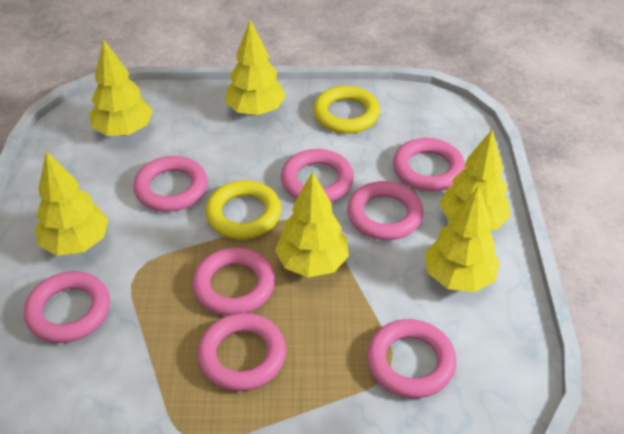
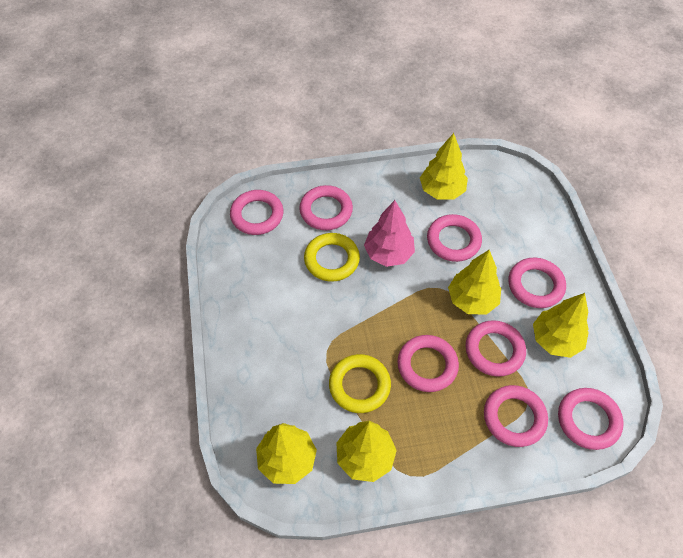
pink tree: 0 -> 1
yellow tree: 6 -> 5

